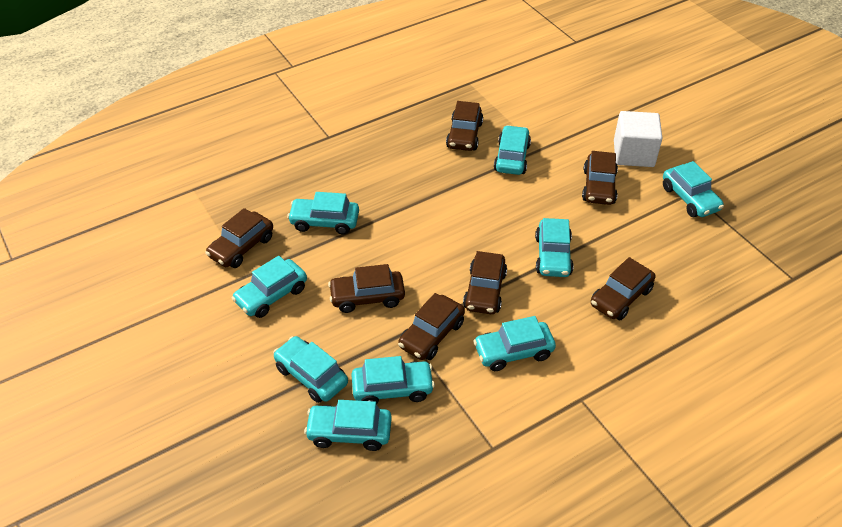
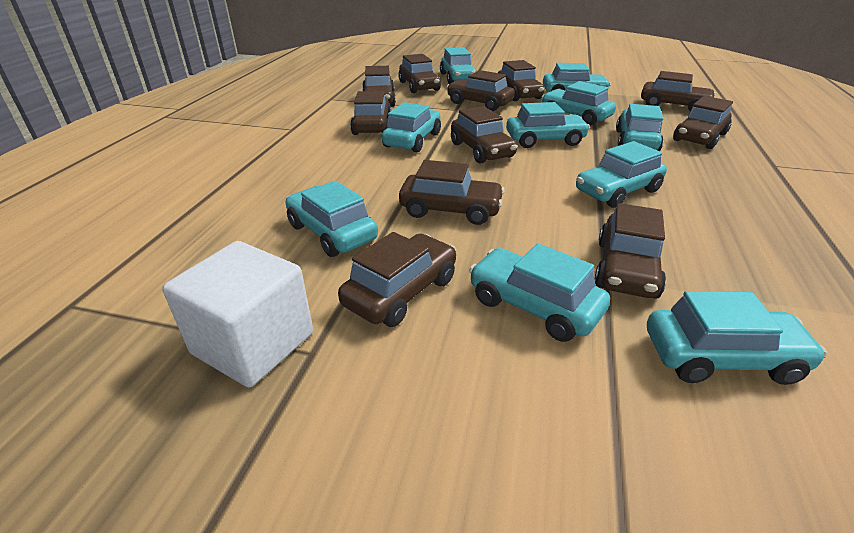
brown car: 7 -> 11
turquoise car: 9 -> 10

